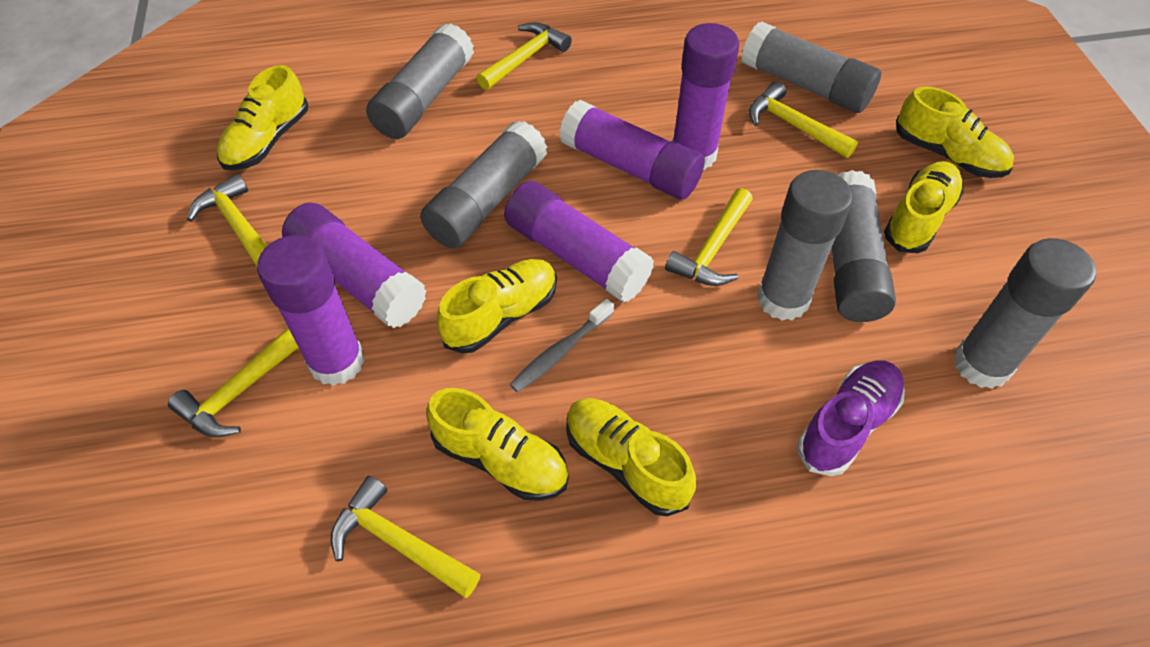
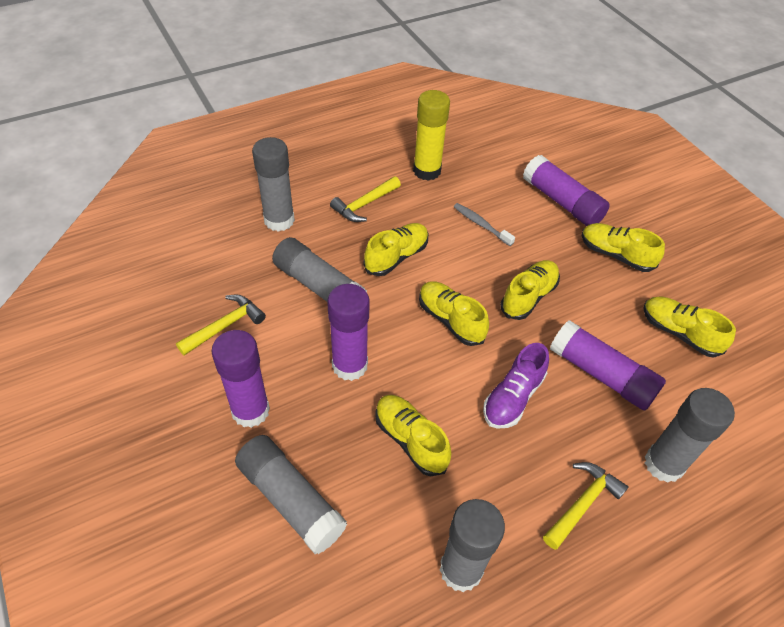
grey glue stick: 6 -> 5
purple glue stick: 5 -> 4
yellow glue stick: 0 -> 1
yellow hammer: 6 -> 3

